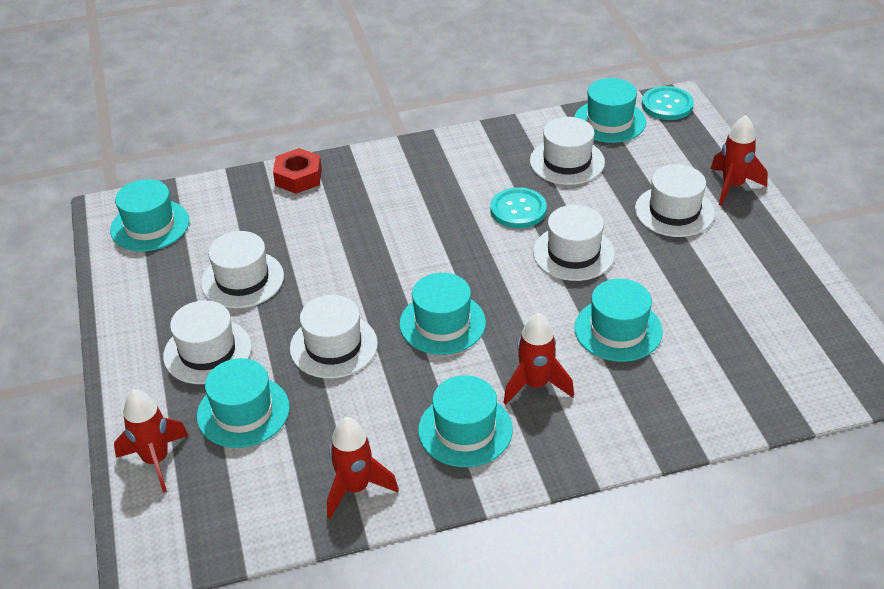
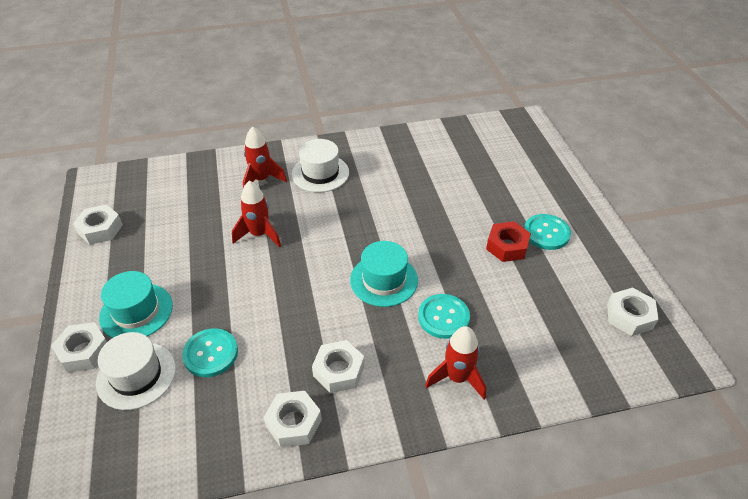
red rocket: 4 -> 3
turquoise button: 2 -> 3
turquoise hat: 6 -> 2
white hat: 6 -> 2
white nut: 0 -> 5

